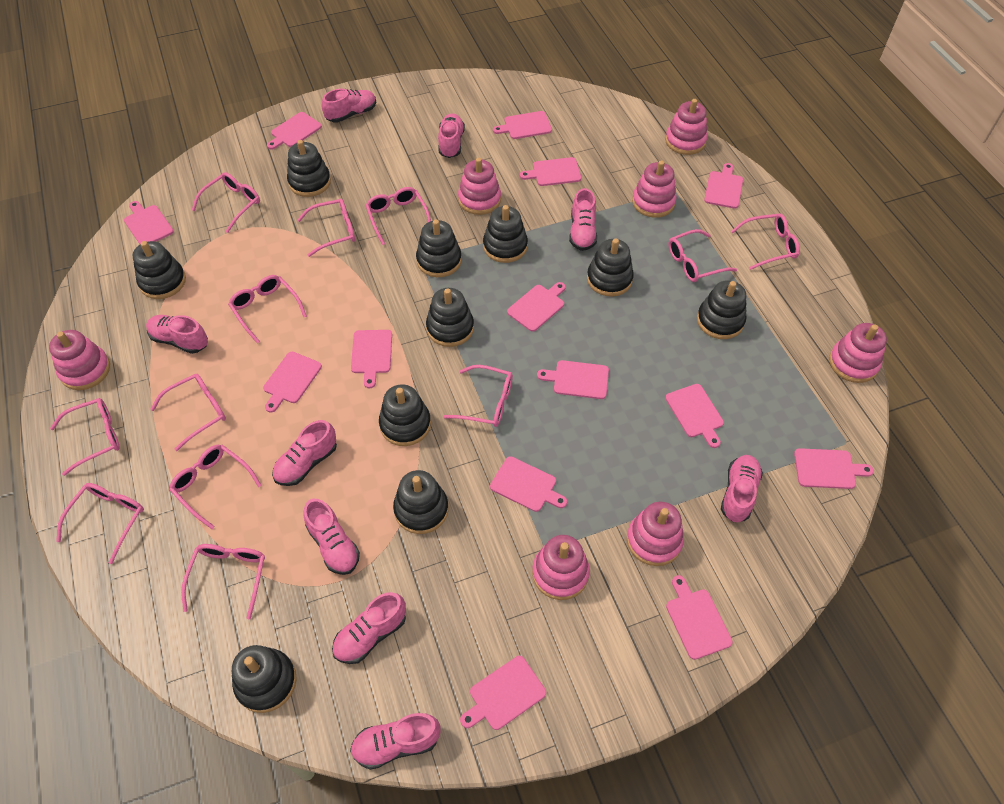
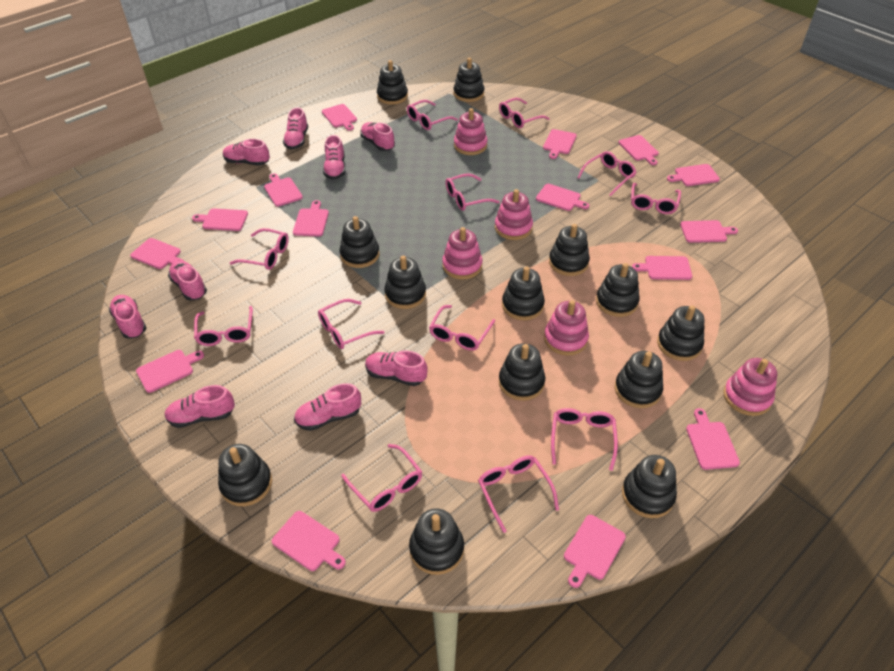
black stacking toy: 10 -> 13
pink cutting board: 14 -> 15
pink stacking toy: 7 -> 5

